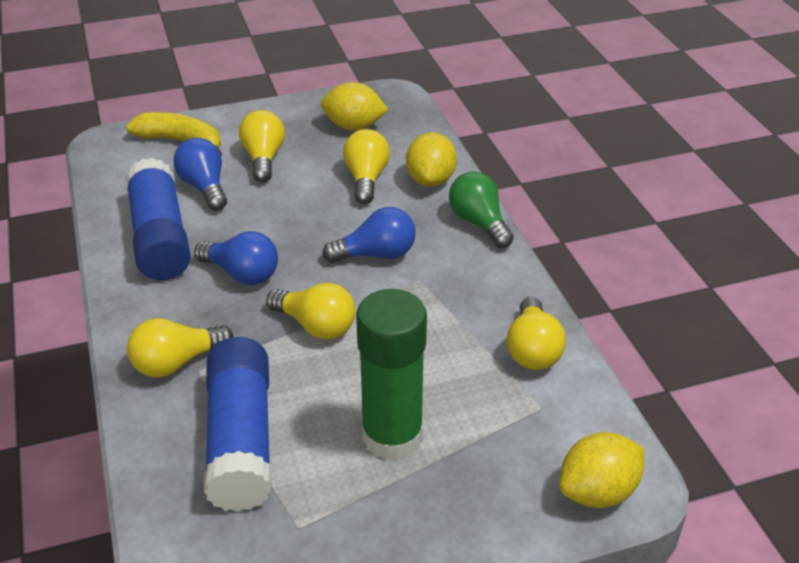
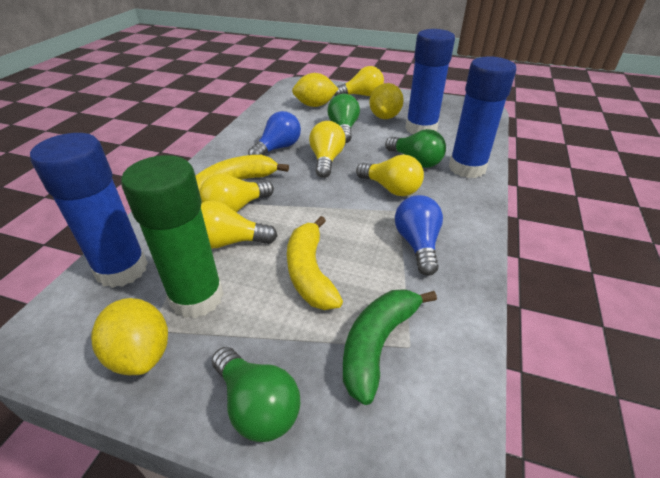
blue glue stick: 2 -> 3
blue light bulb: 3 -> 2
green banana: 0 -> 1
green light bulb: 1 -> 3
yellow banana: 1 -> 2

